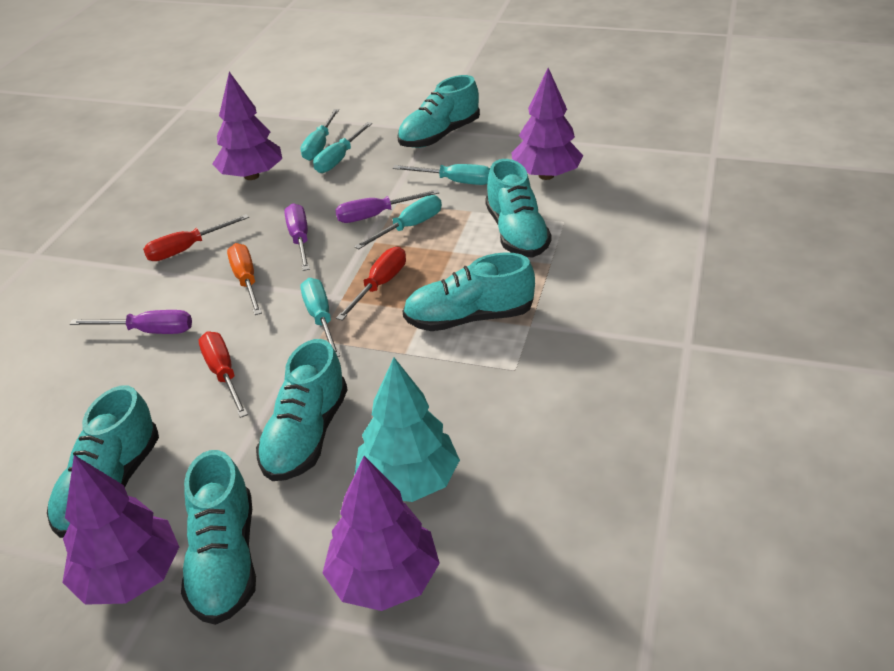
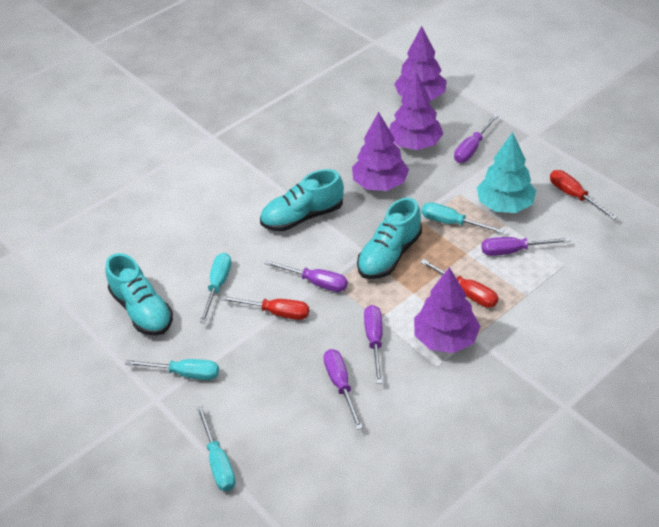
orange screwdriver: 1 -> 0
purple screwdriver: 3 -> 5
turquoise screwdriver: 5 -> 4
turquoise shoe: 6 -> 3

